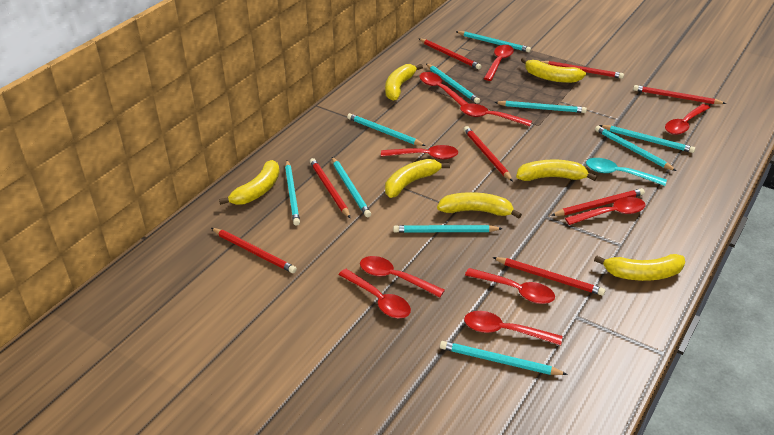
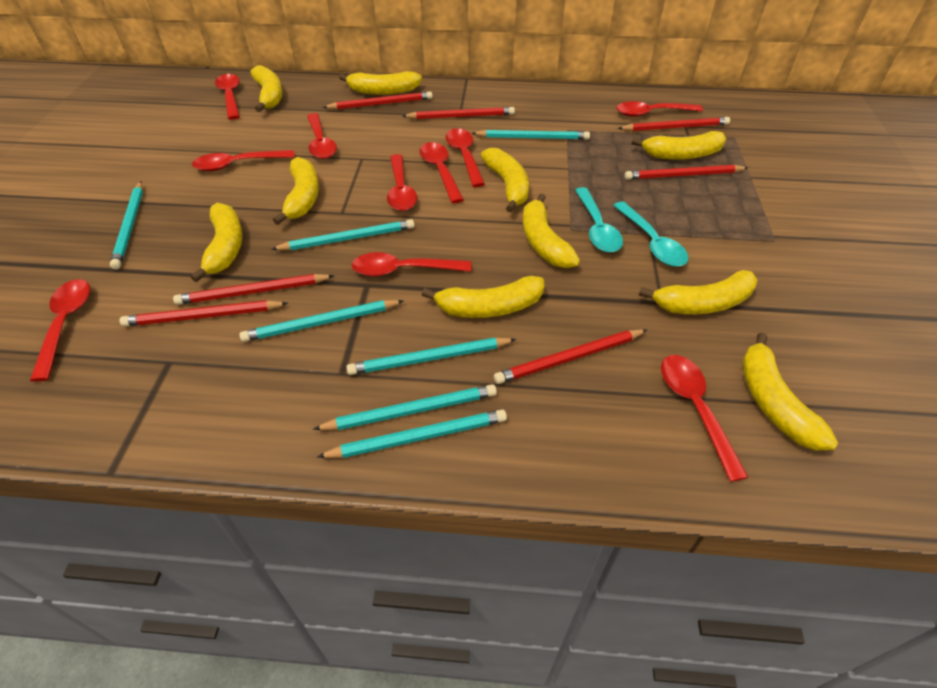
red pencil: 8 -> 7
turquoise pencil: 10 -> 7
turquoise spoon: 1 -> 2
yellow banana: 7 -> 10

